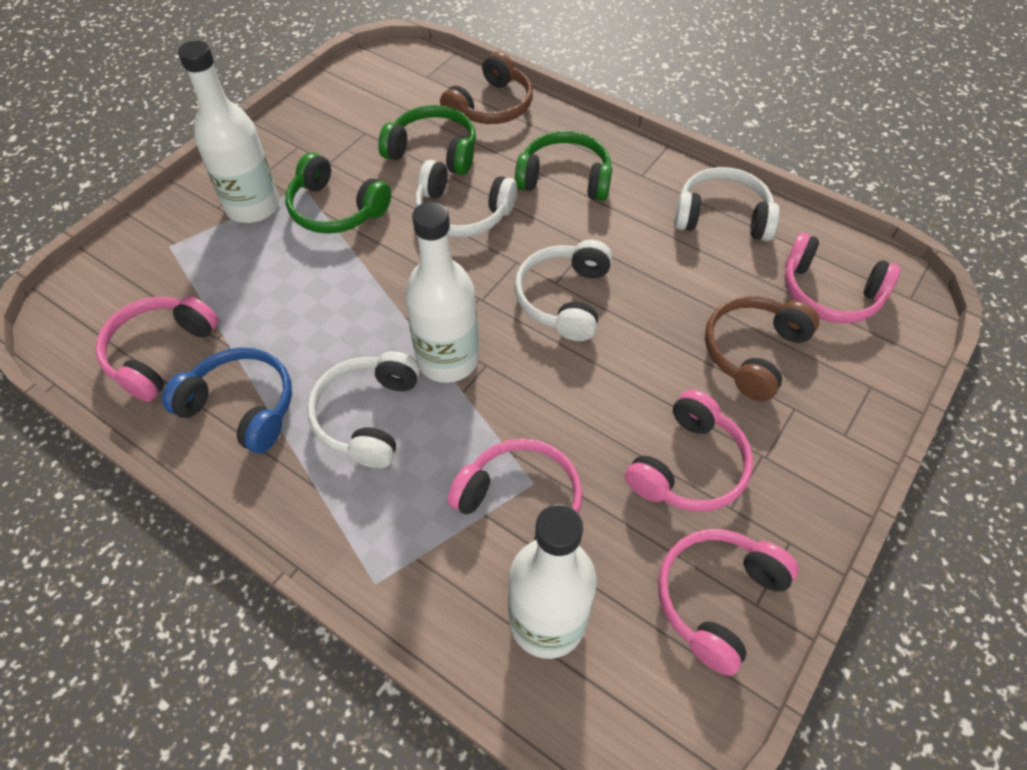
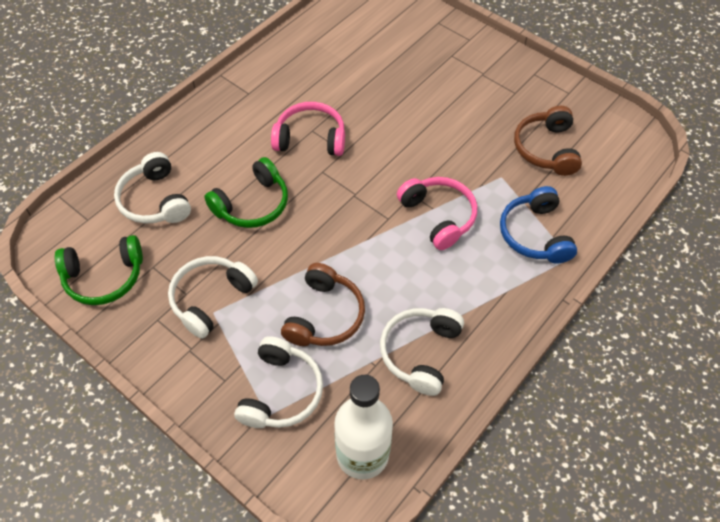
green headphones: 3 -> 2
pink headphones: 5 -> 2
white bottle: 3 -> 1

